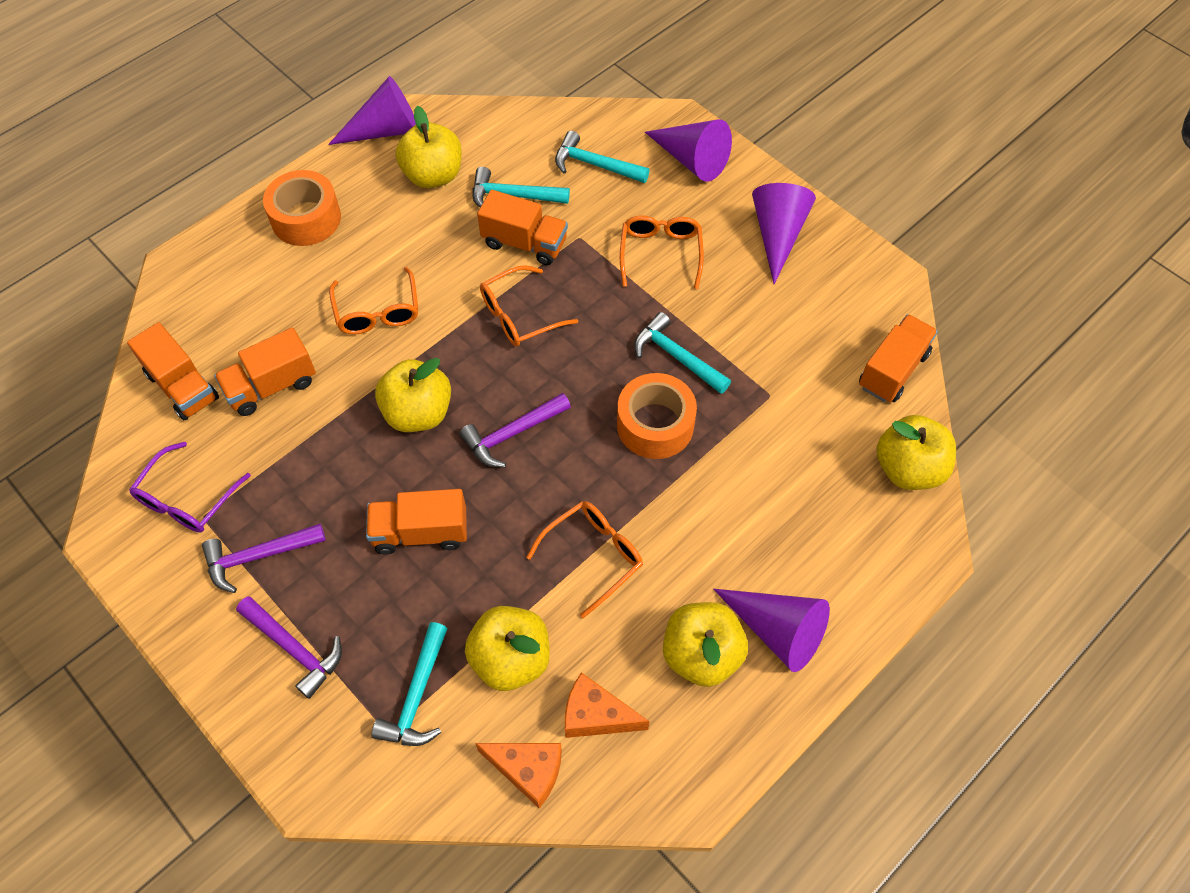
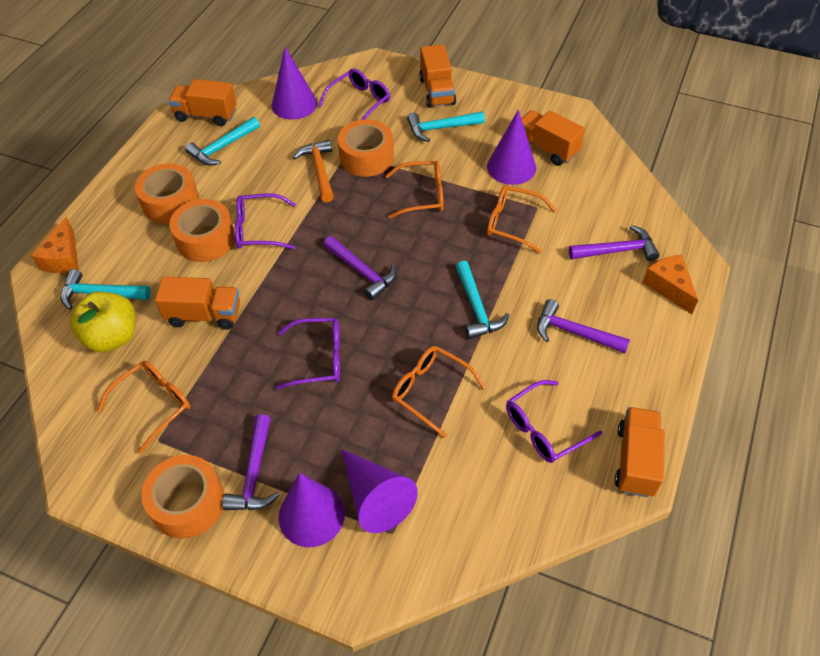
orange hammer: 0 -> 1
orange tape: 2 -> 4
purple glasses: 1 -> 4
purple hammer: 3 -> 4
yellow apple: 5 -> 1

